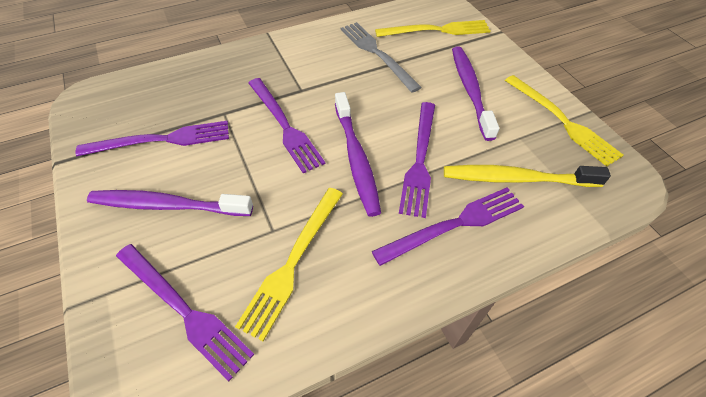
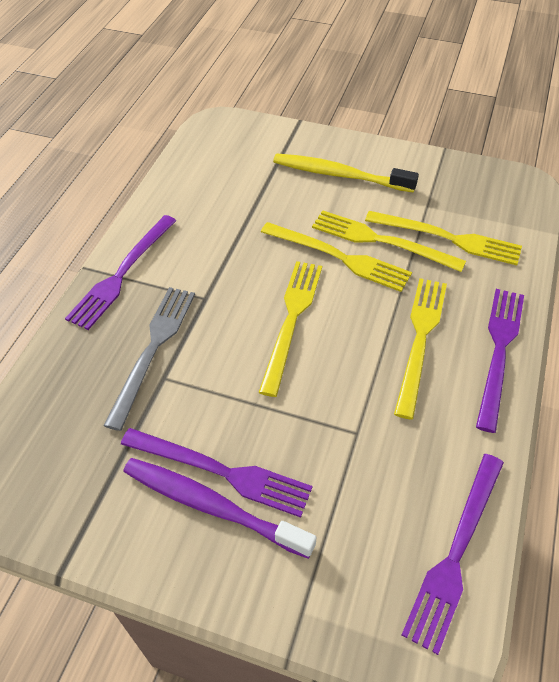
purple fork: 5 -> 4
purple toothbrush: 3 -> 1
yellow fork: 3 -> 5

